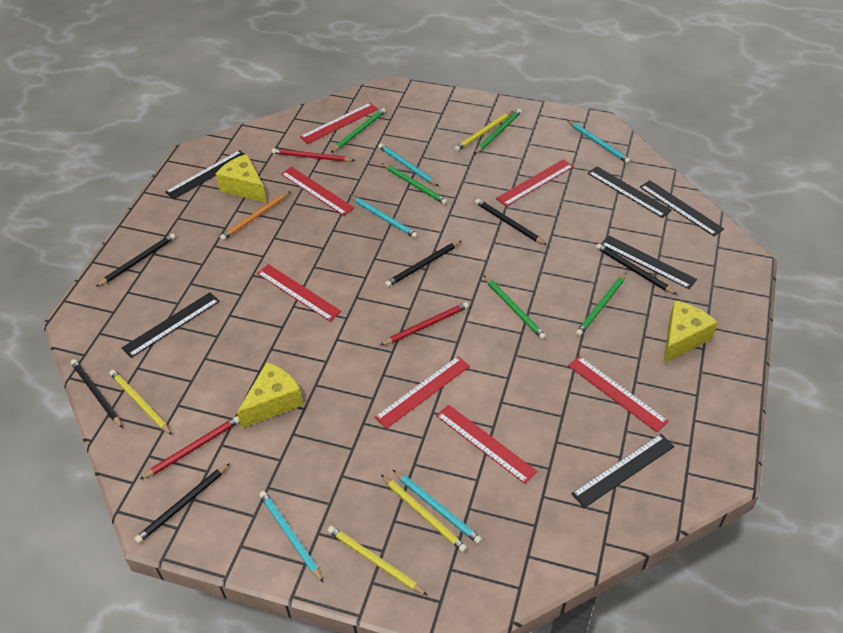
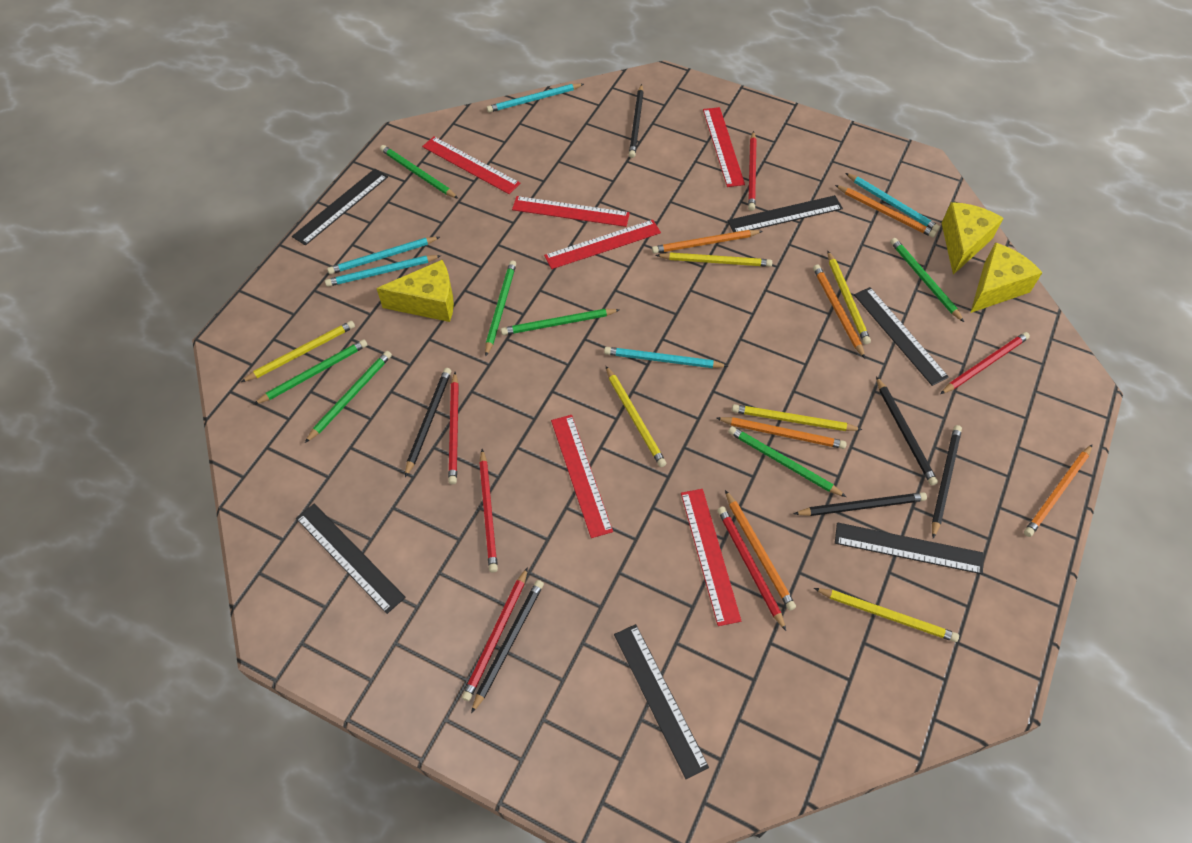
green pencil: 5 -> 7
orange pencil: 1 -> 6
red pencil: 3 -> 6
red ruler: 7 -> 6
yellow pencil: 4 -> 6

